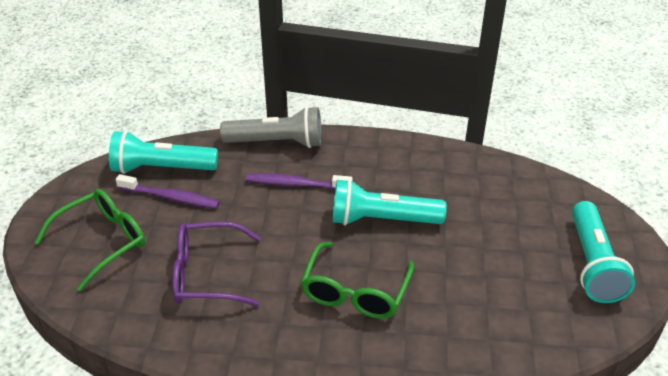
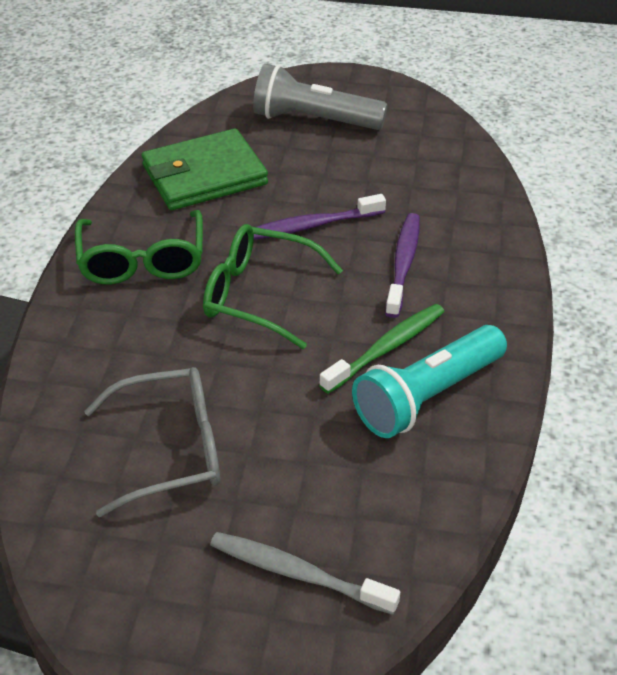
green toothbrush: 0 -> 1
green wallet: 0 -> 1
grey glasses: 0 -> 1
grey toothbrush: 0 -> 1
purple glasses: 1 -> 0
turquoise flashlight: 3 -> 1

